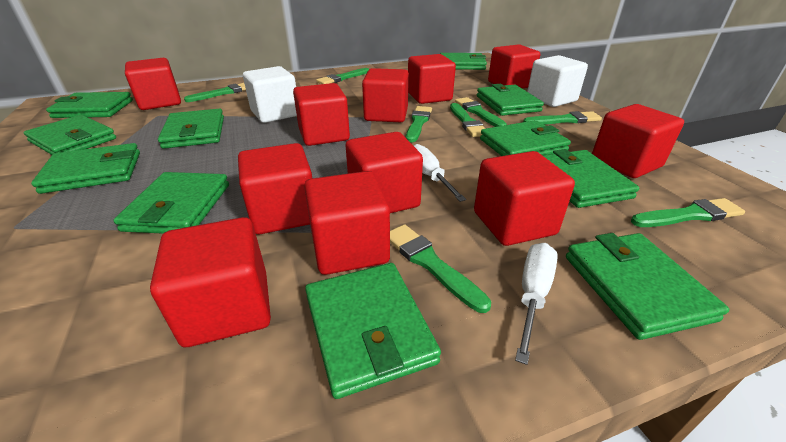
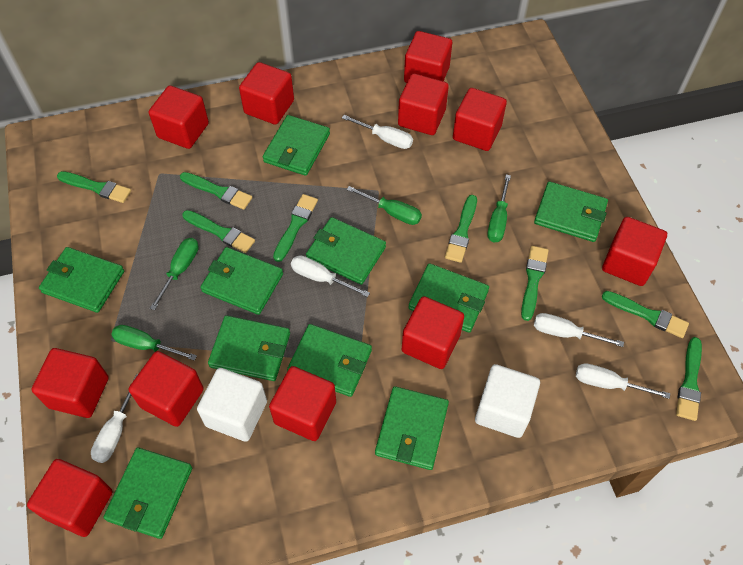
green screwdriver: 0 -> 4
green wallet: 11 -> 10
white screwdriver: 2 -> 5

